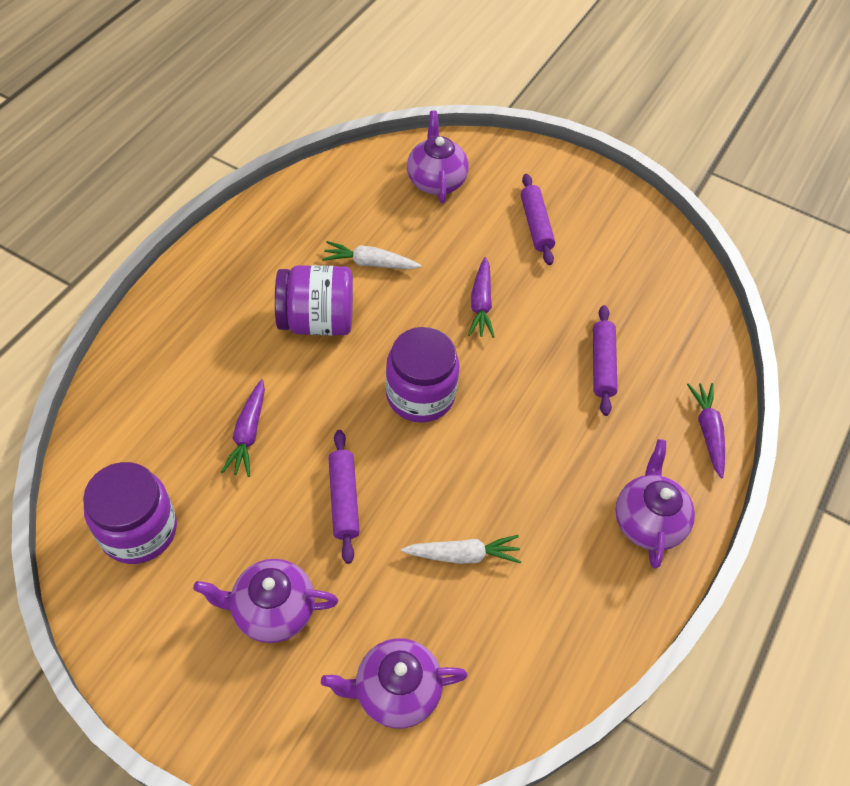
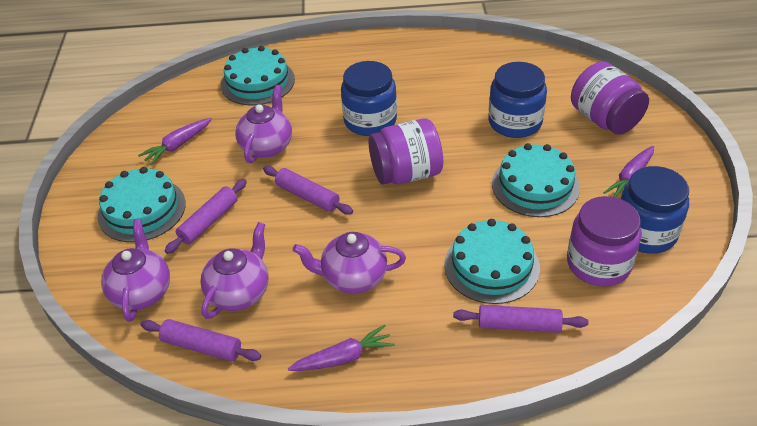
blue jar: 0 -> 3
purple rolling pin: 3 -> 4
turquoise cake: 0 -> 4
white carrot: 2 -> 0

